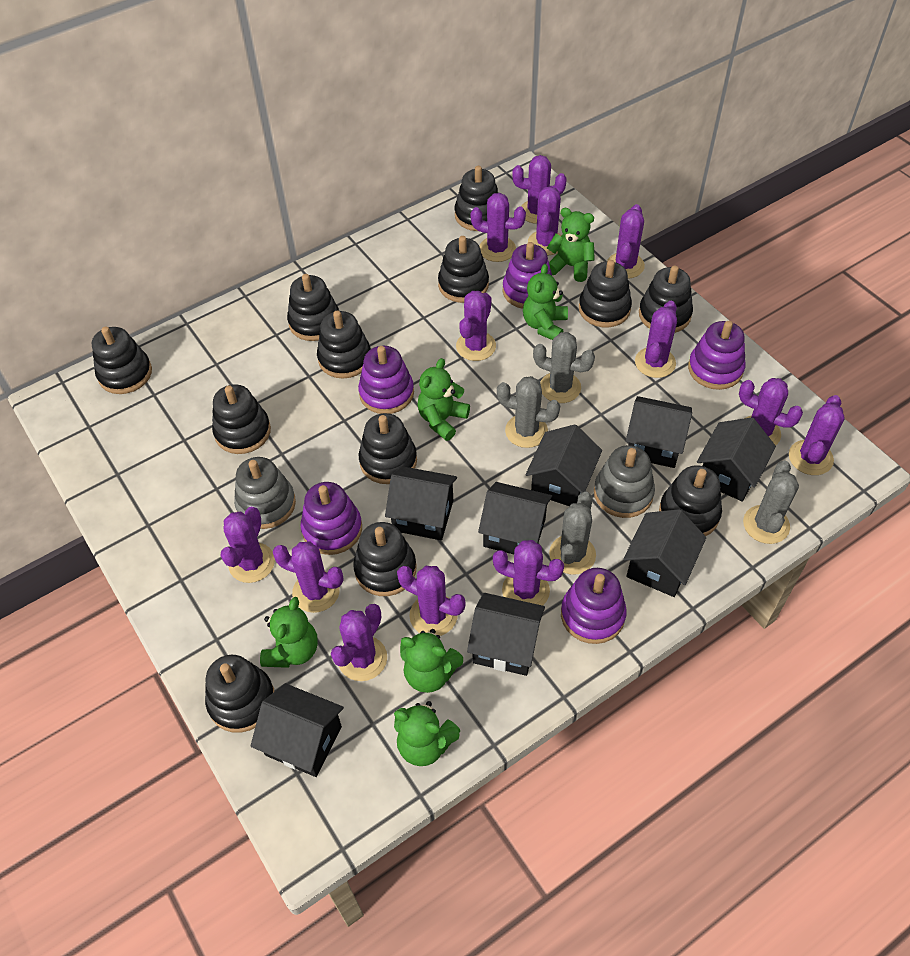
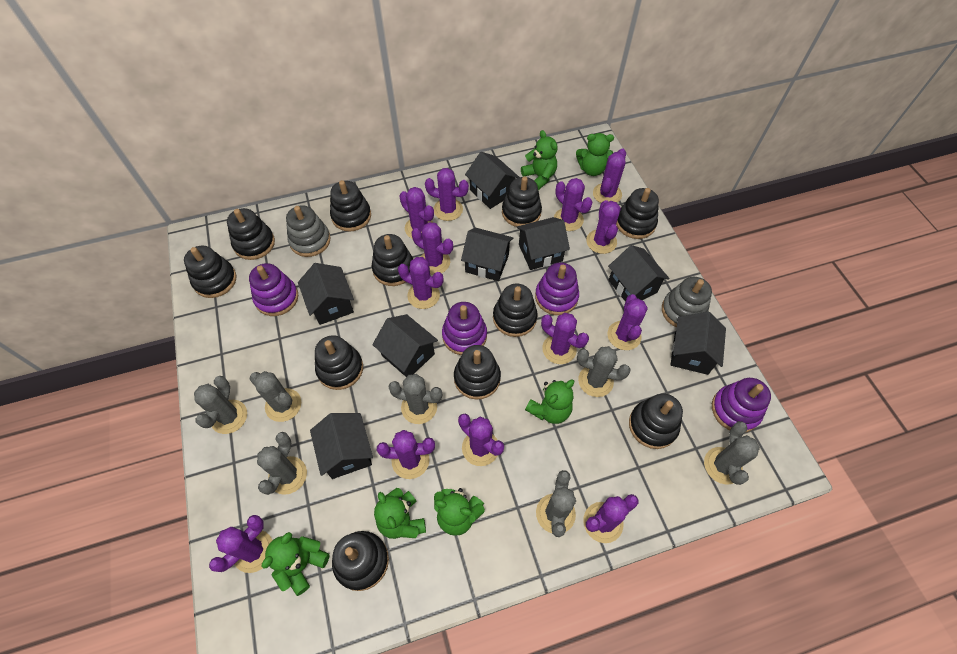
black stacking toy: 12 -> 11
grey cactus: 4 -> 7
purple stacking toy: 5 -> 4

